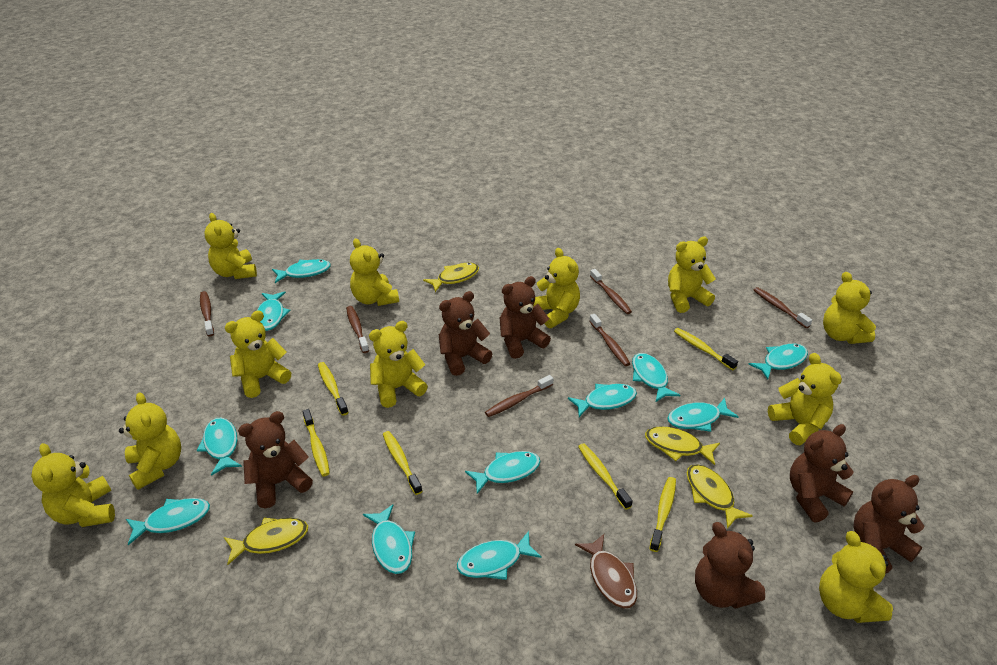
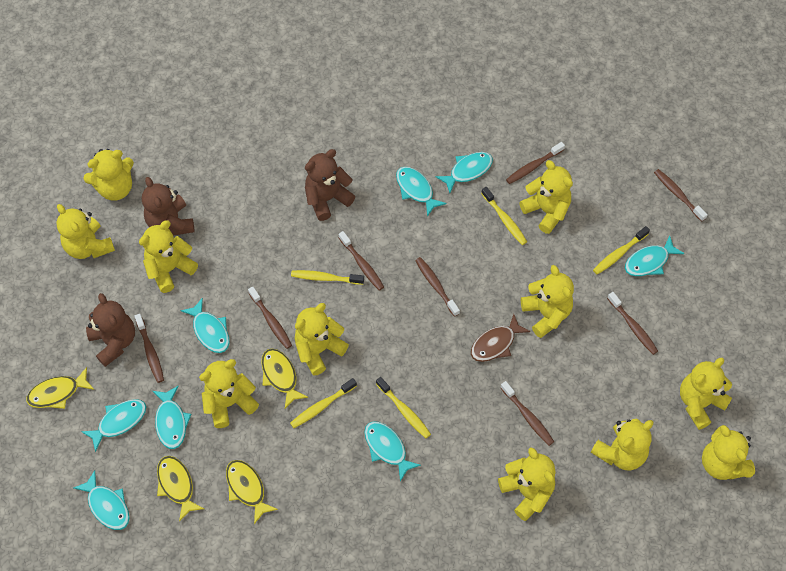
brown teddy bear: 6 -> 3
brown toothbrush: 6 -> 8
turquoise fish: 11 -> 8
yellow toothbrush: 6 -> 5

